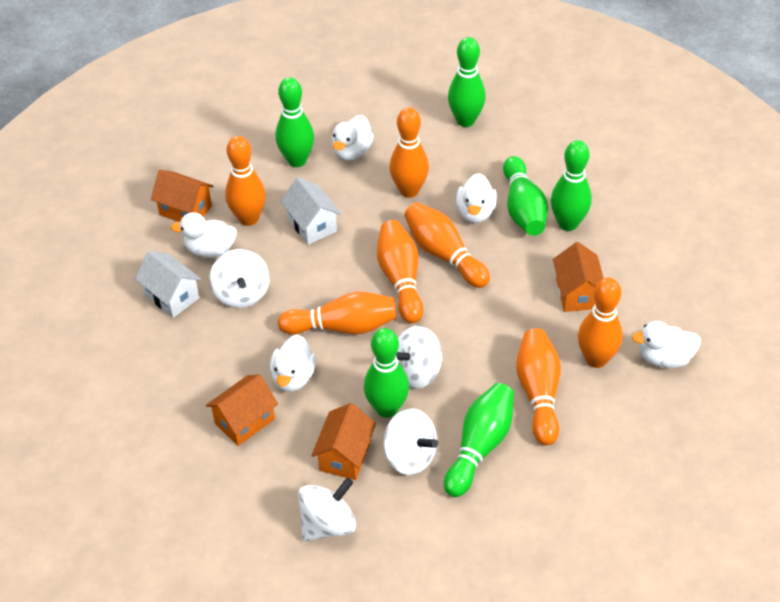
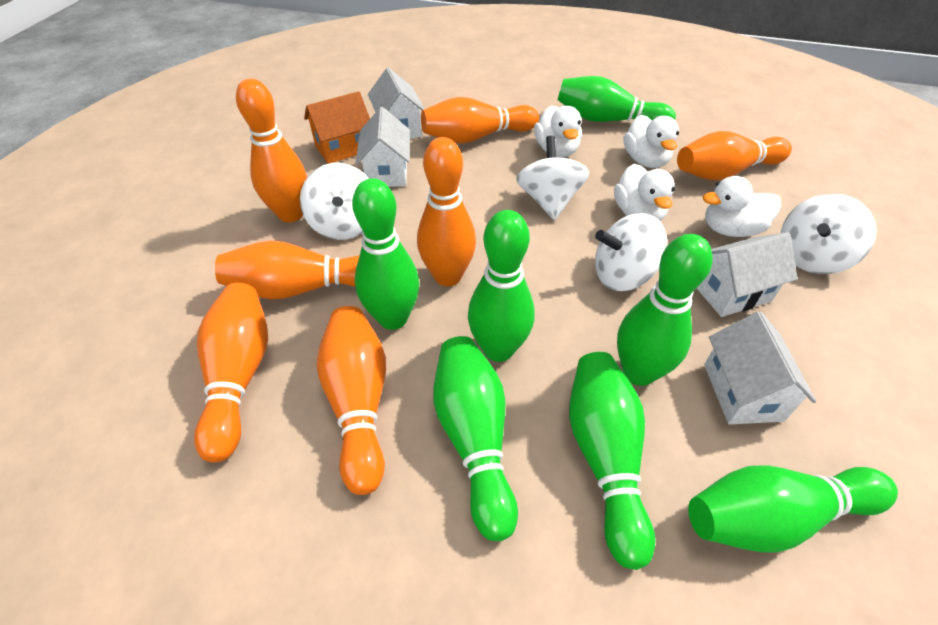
green bowling pin: 6 -> 7
orange house: 4 -> 1
white duck: 5 -> 4
white house: 2 -> 4

